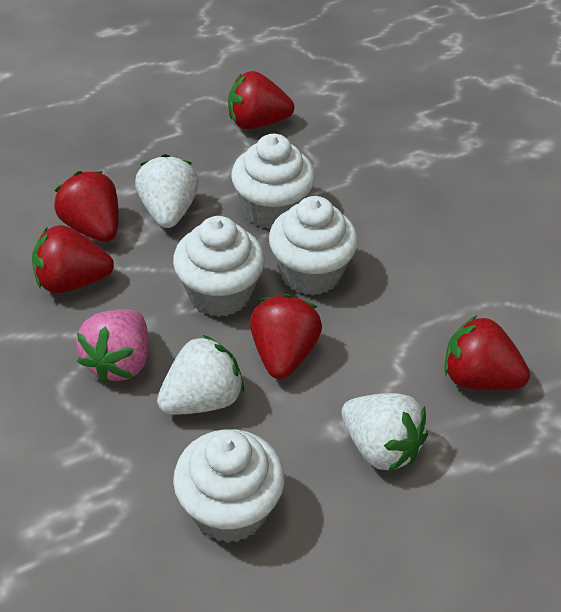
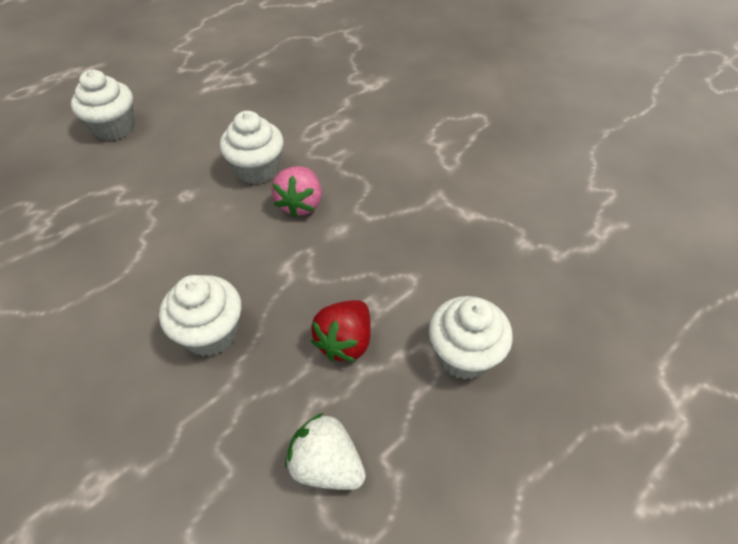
red strawberry: 5 -> 1
white strawberry: 3 -> 1

